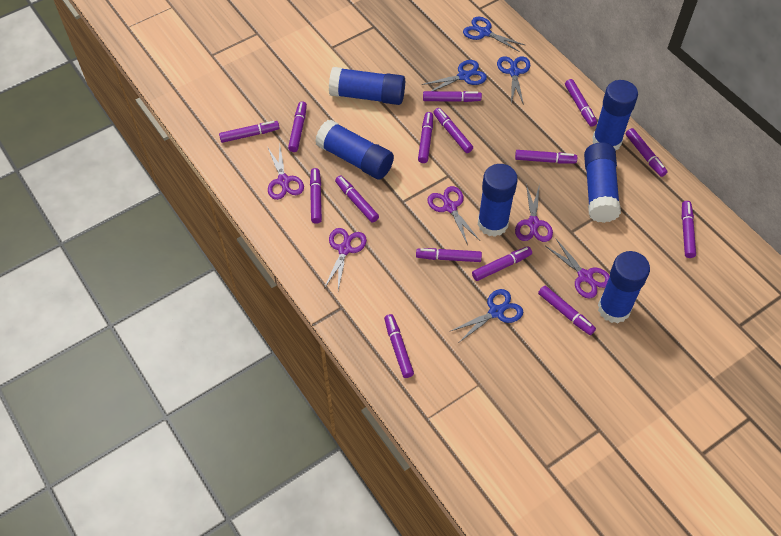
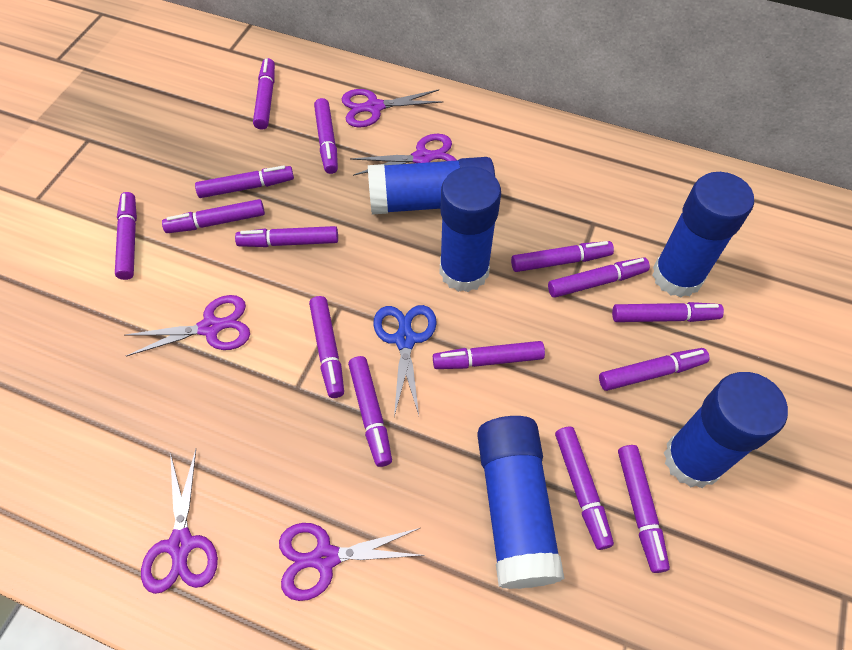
blue glue stick: 6 -> 5
blue scissors: 4 -> 1

